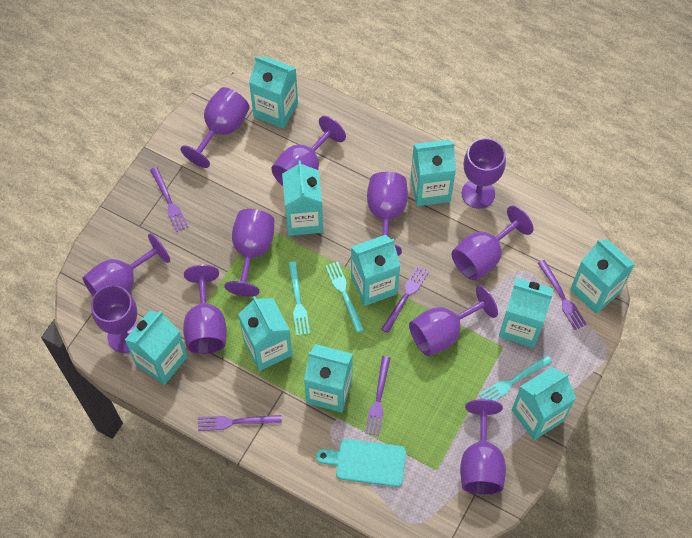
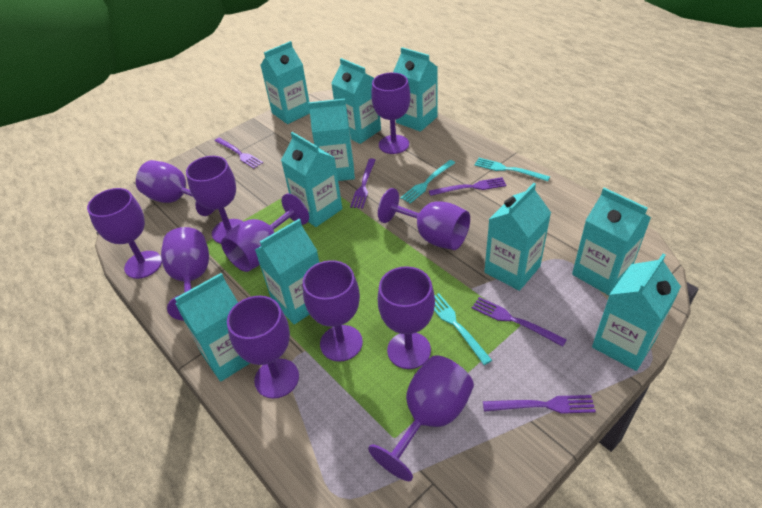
turquoise cutting board: 1 -> 0

